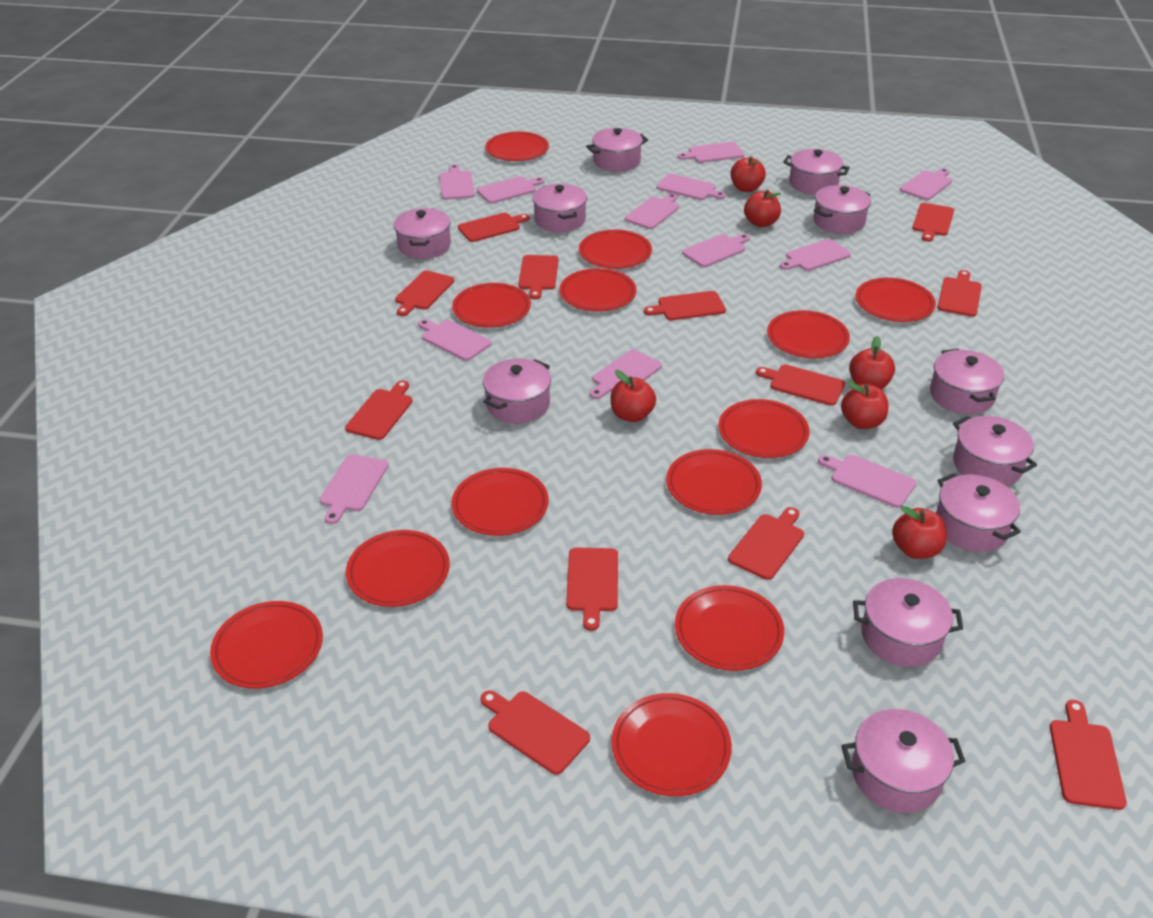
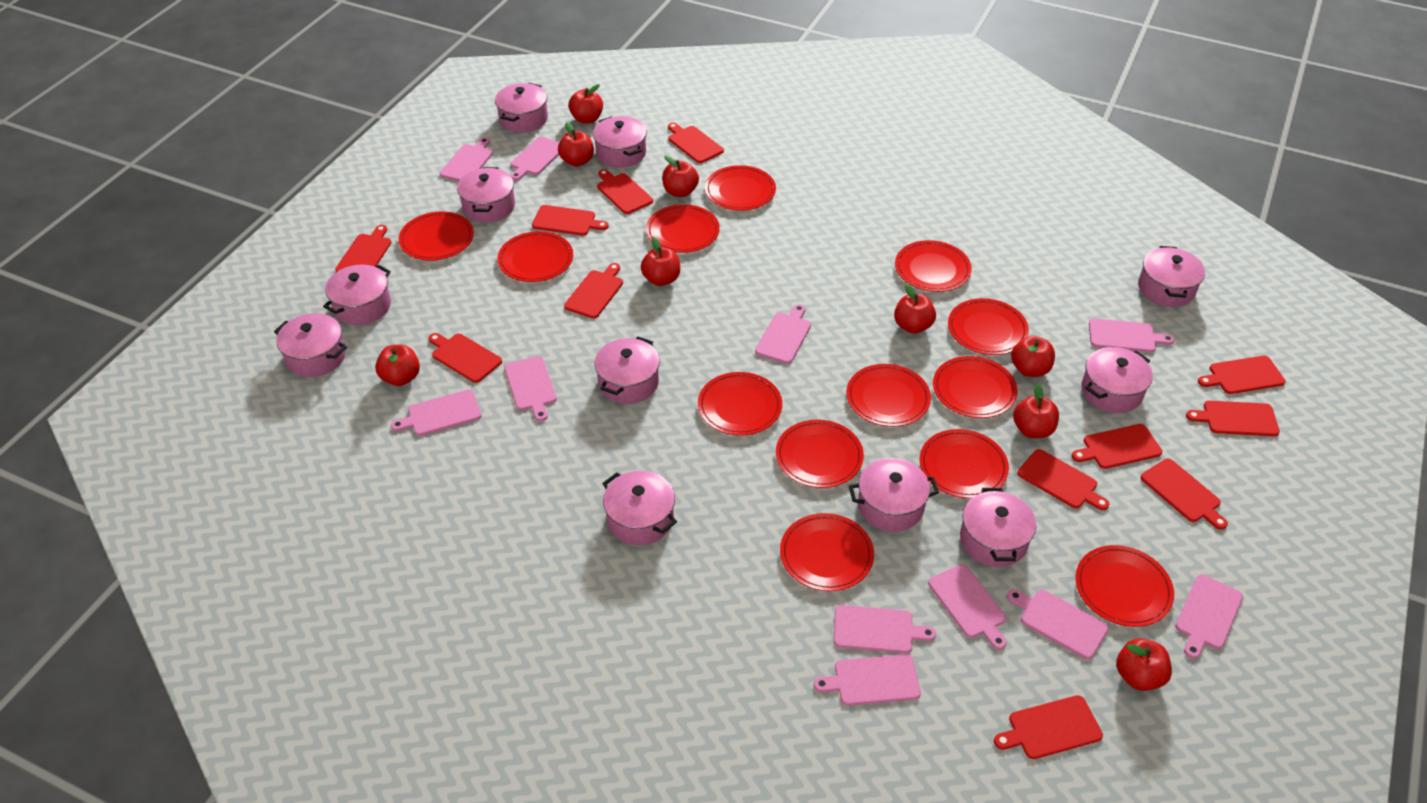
pink cutting board: 12 -> 11
red apple: 6 -> 9

